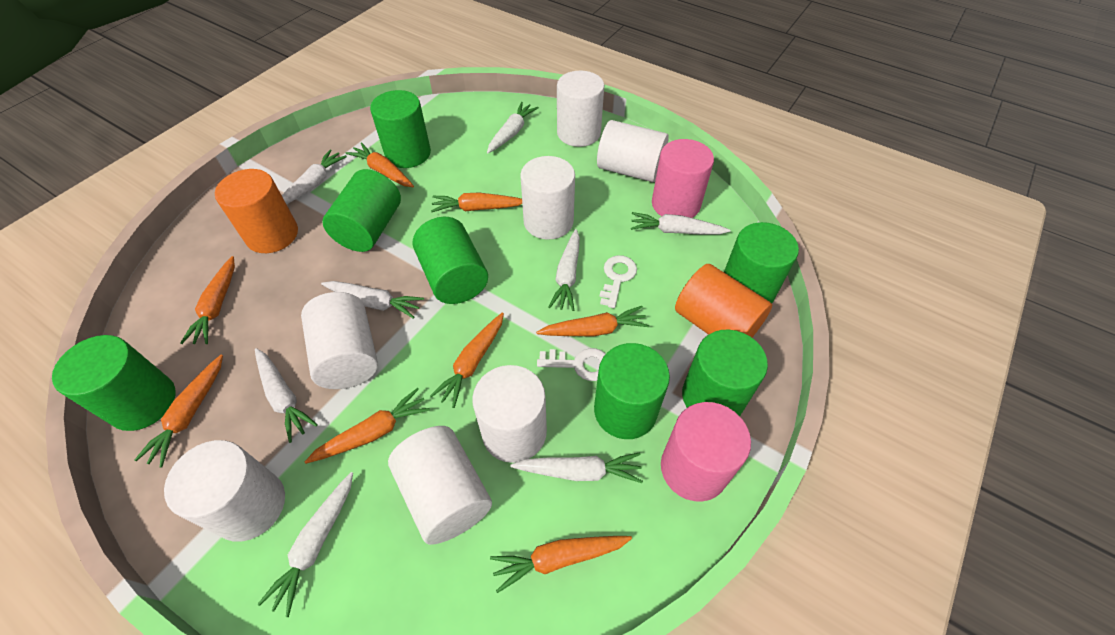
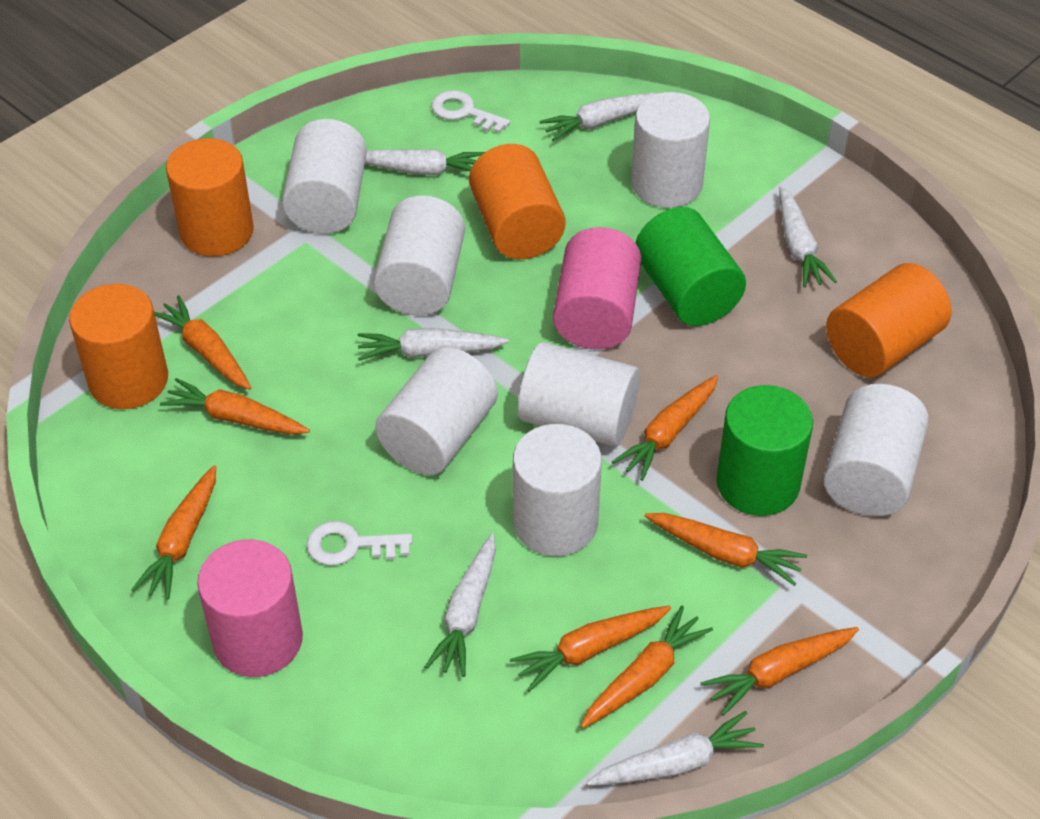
green cylinder: 7 -> 2
orange cylinder: 2 -> 4
white carrot: 8 -> 6

